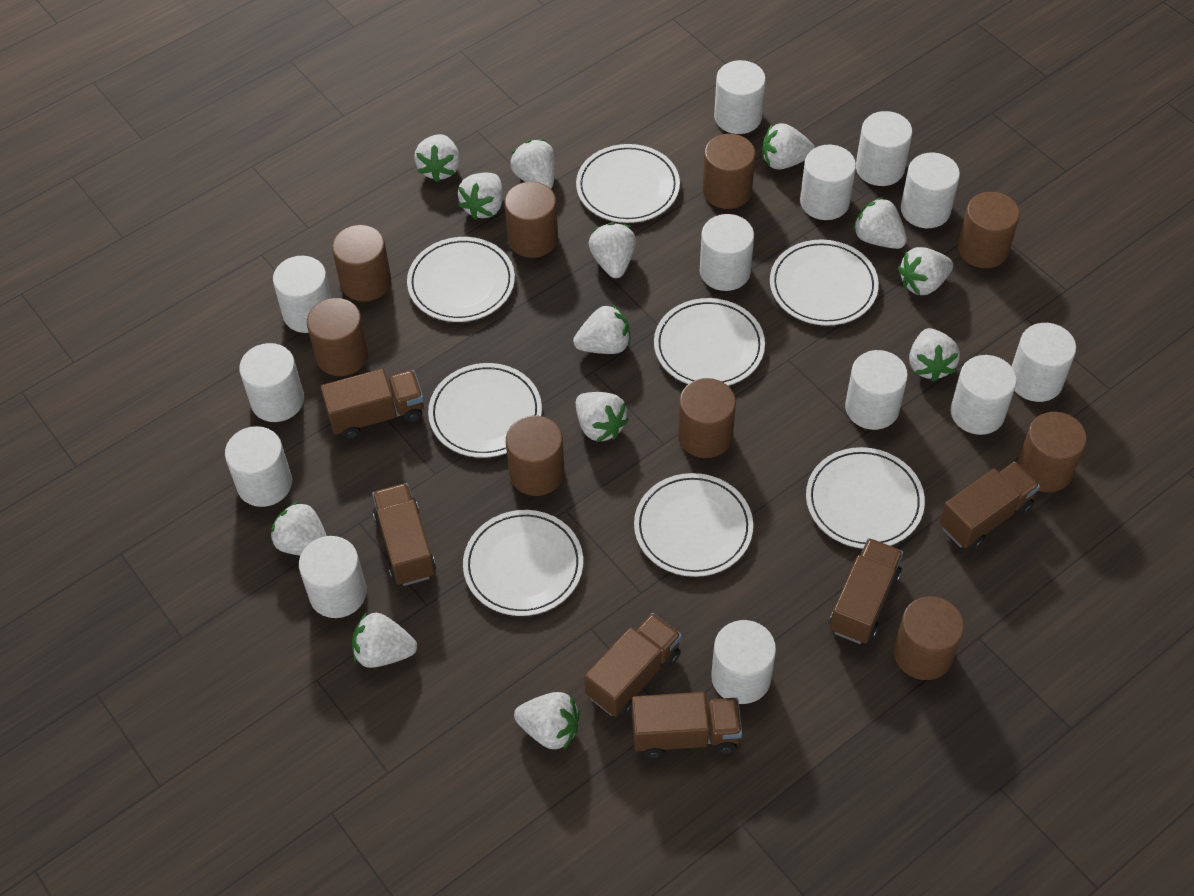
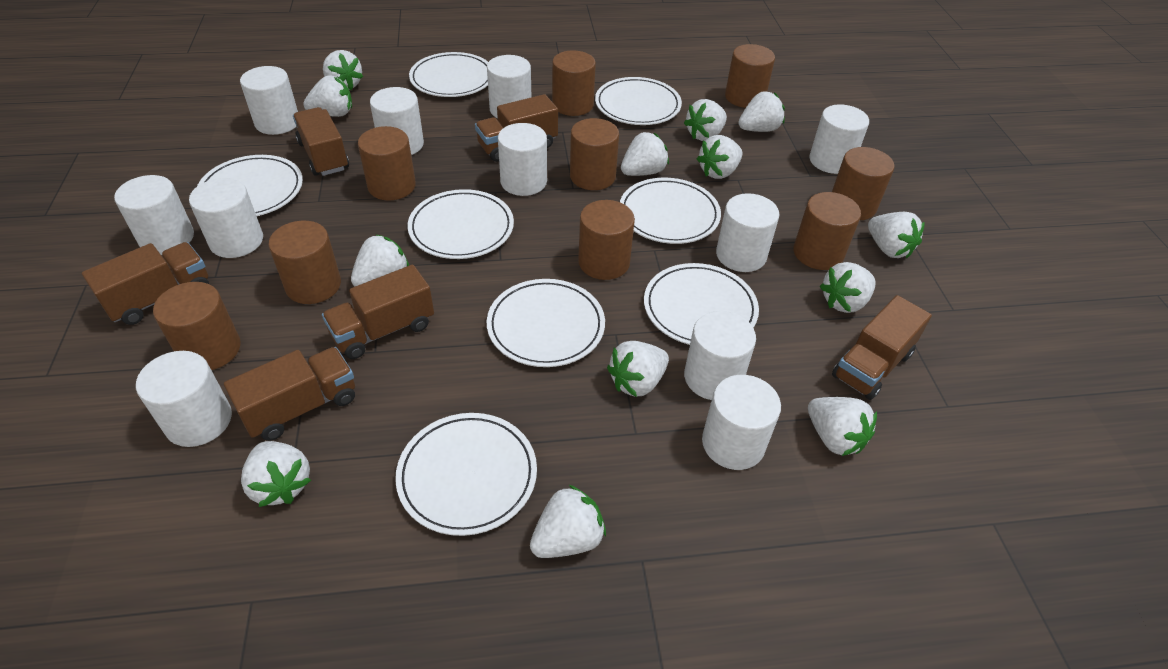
white cylinder: 13 -> 11

